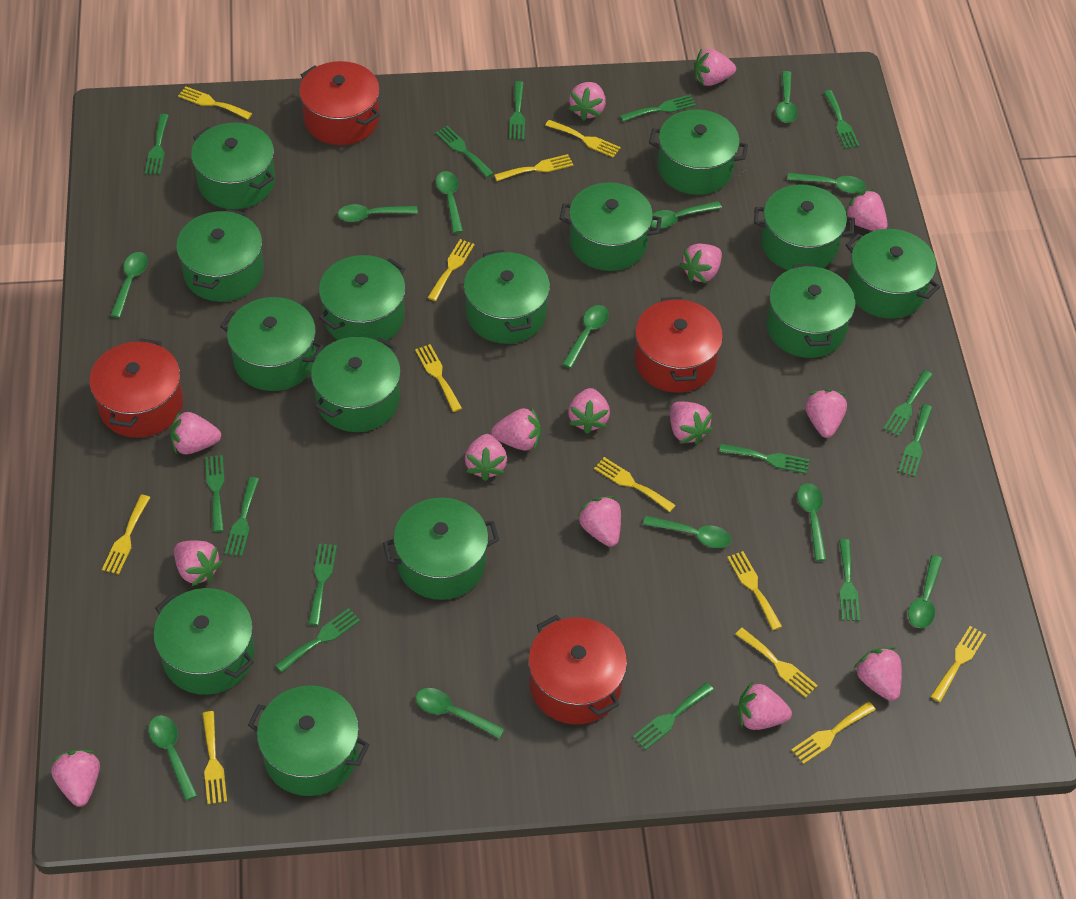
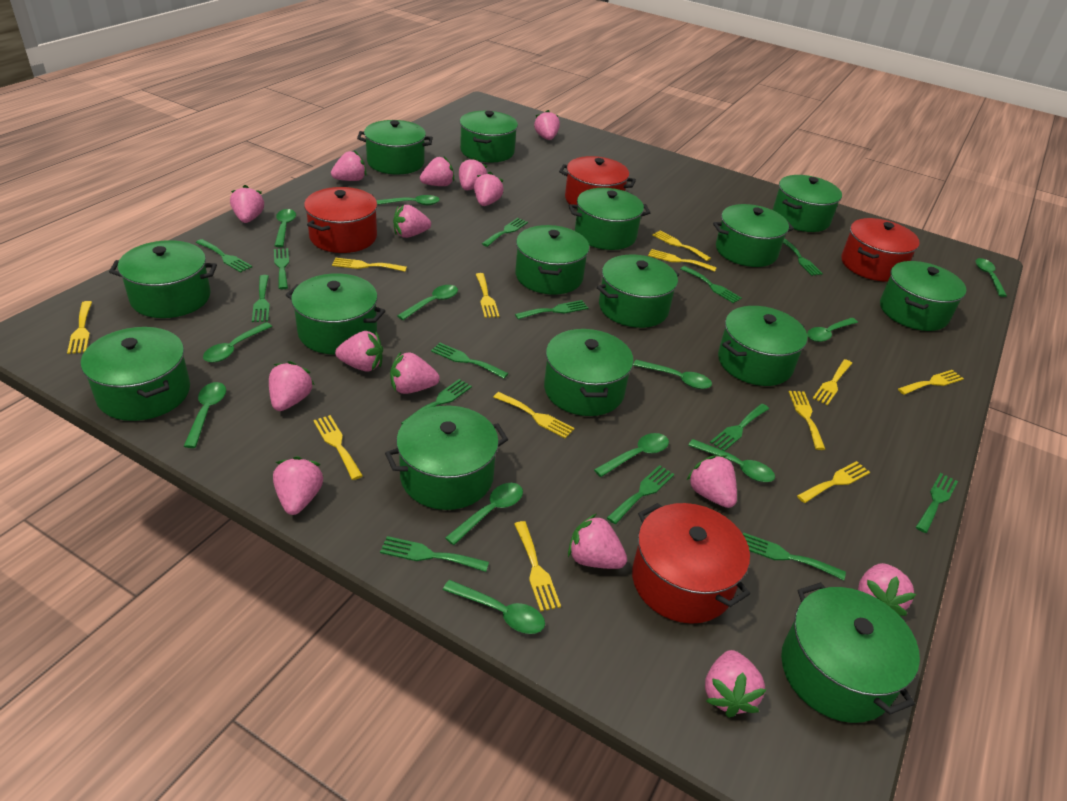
green pot: 14 -> 15

